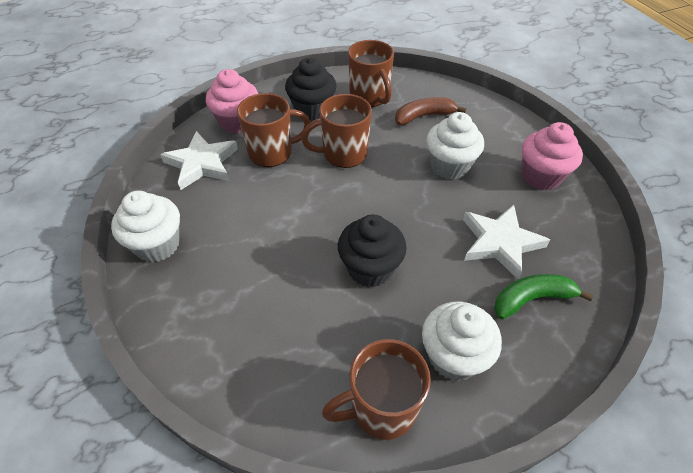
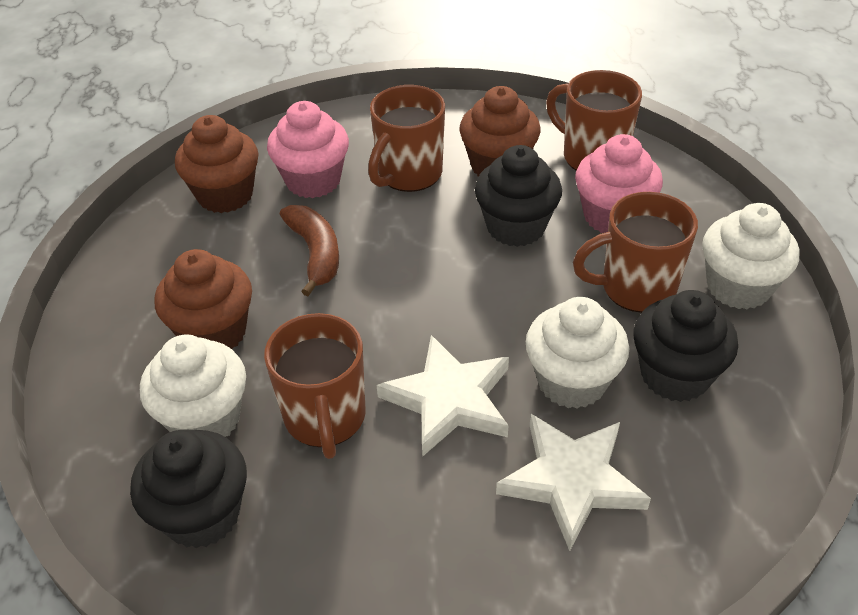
black cupcake: 2 -> 3
brown cupcake: 0 -> 3
green banana: 1 -> 0

